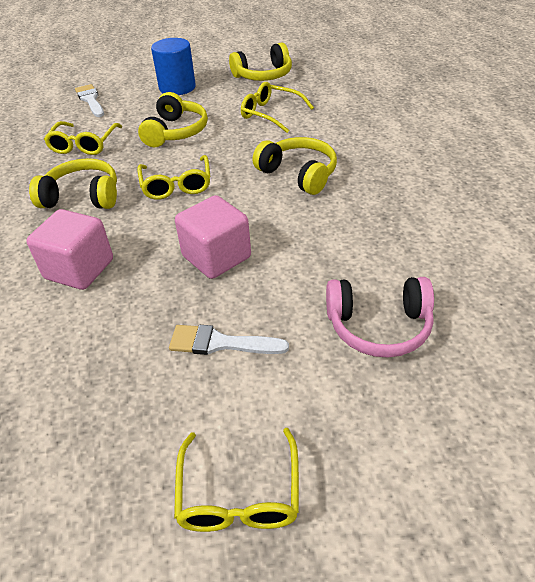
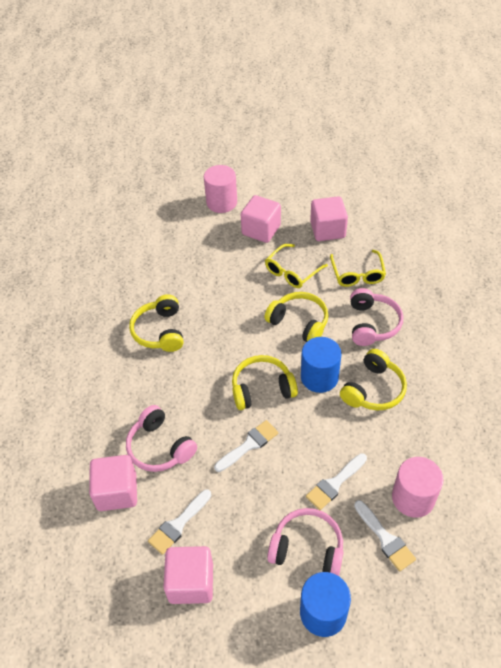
blue cylinder: 1 -> 2
pink cube: 2 -> 4
pink cylinder: 0 -> 2
pink headphones: 1 -> 3
white brush: 2 -> 4
yellow glasses: 4 -> 2

